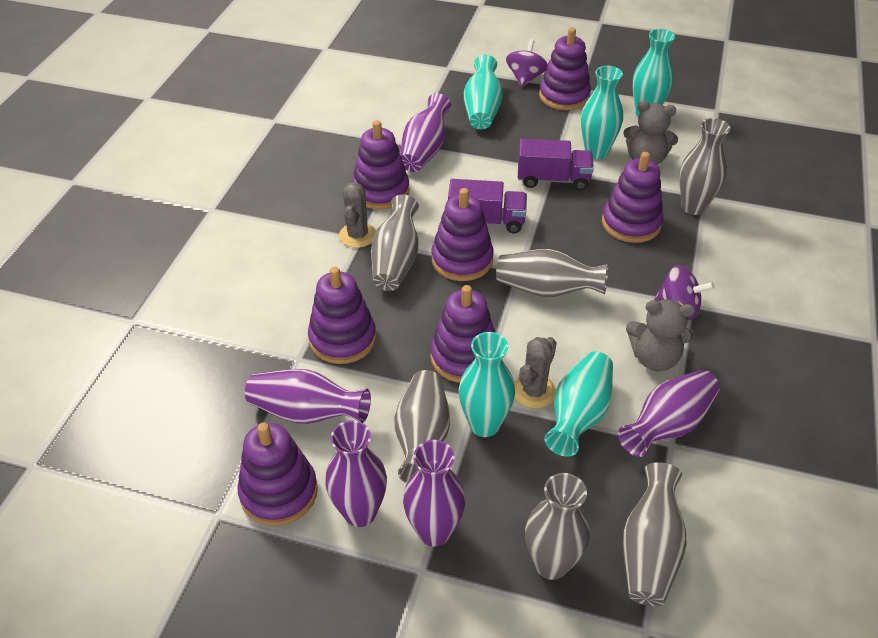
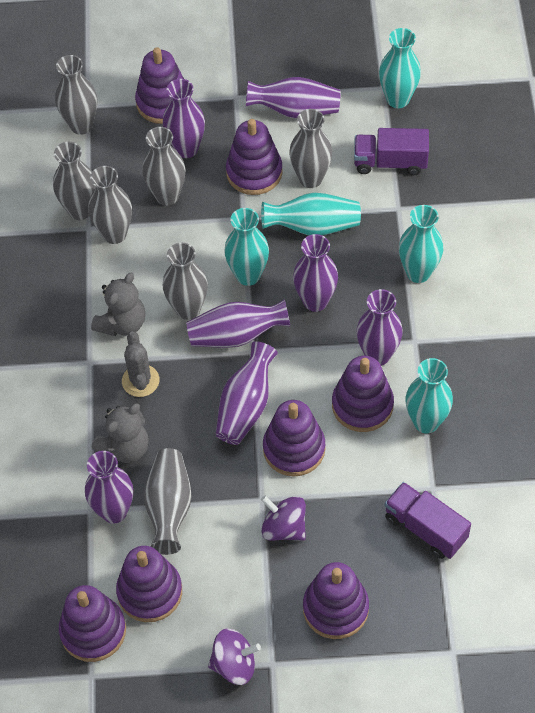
grey cactus: 2 -> 1
grey vase: 6 -> 7
purple vase: 5 -> 7

